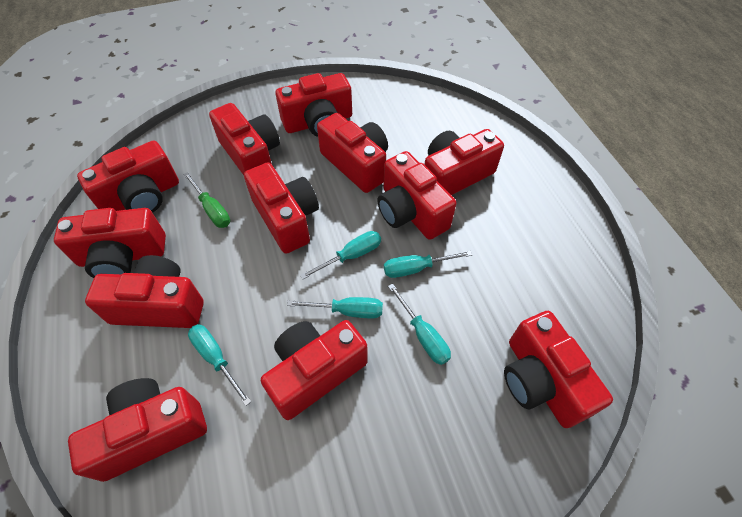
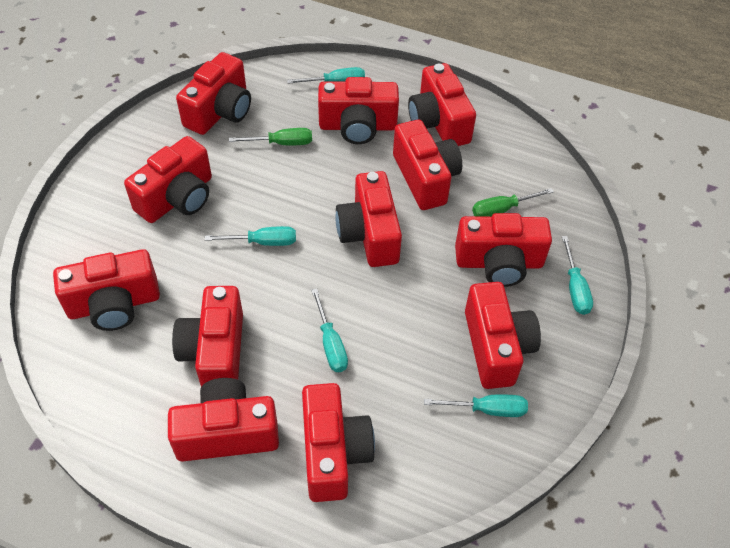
green screwdriver: 1 -> 2

